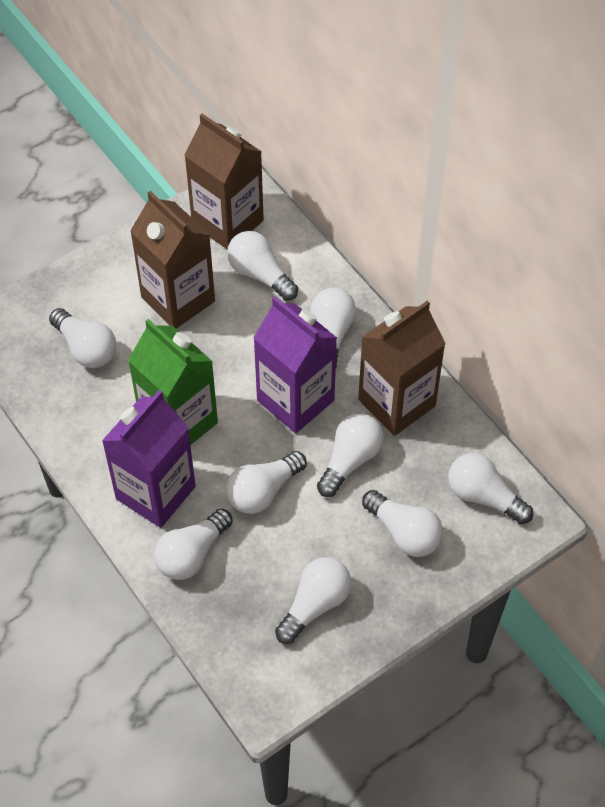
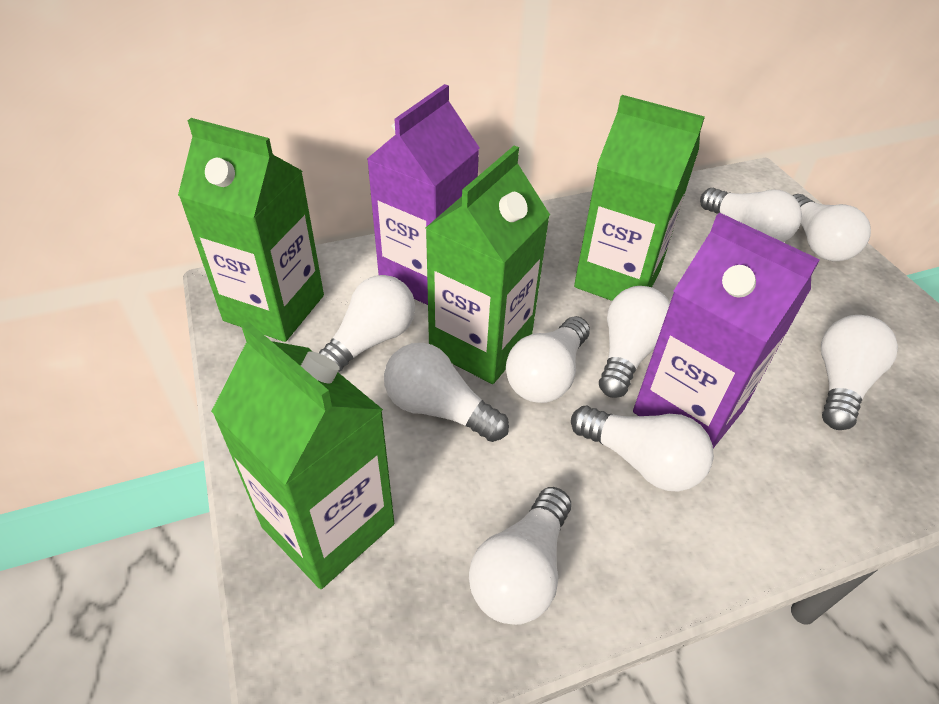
brown carton: 3 -> 0
green carton: 1 -> 4

